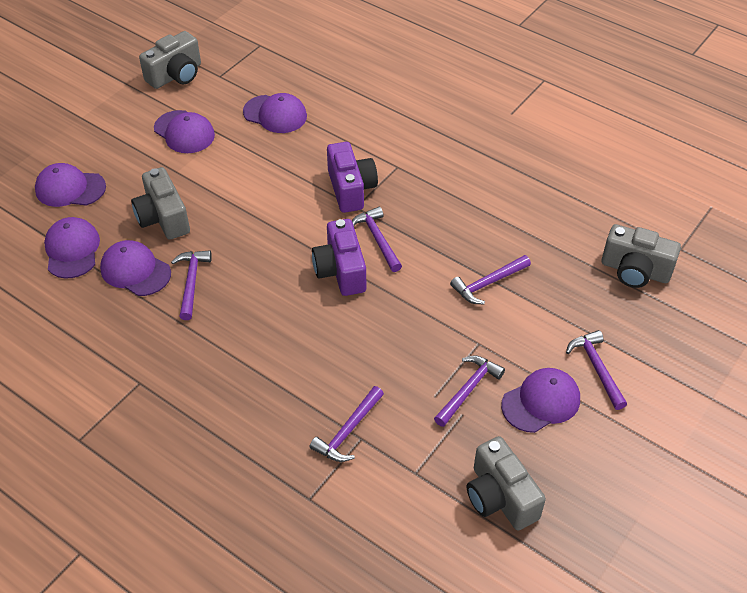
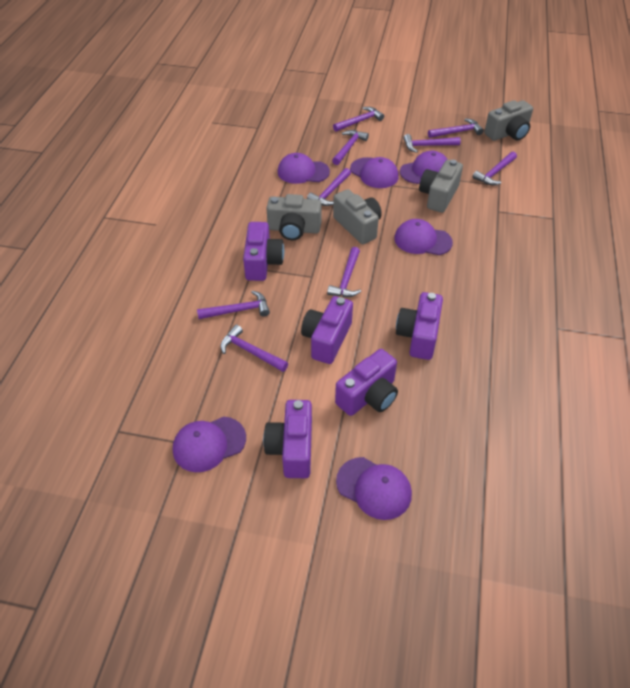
purple camera: 2 -> 5
purple hammer: 6 -> 9

